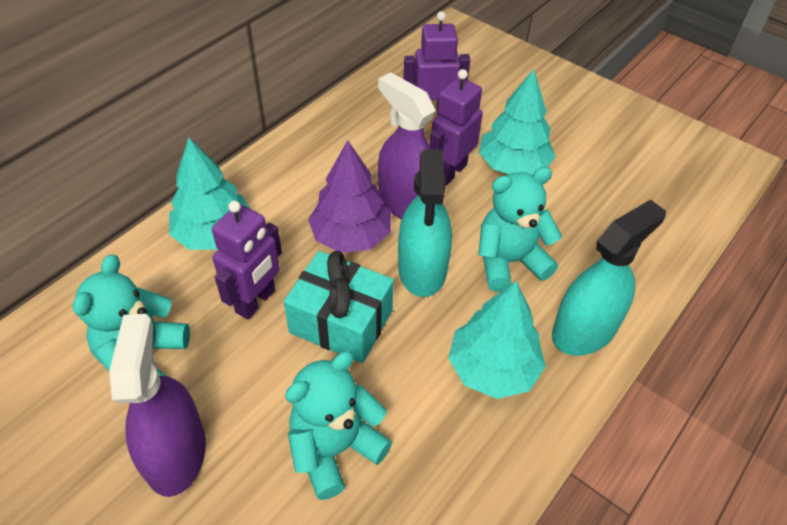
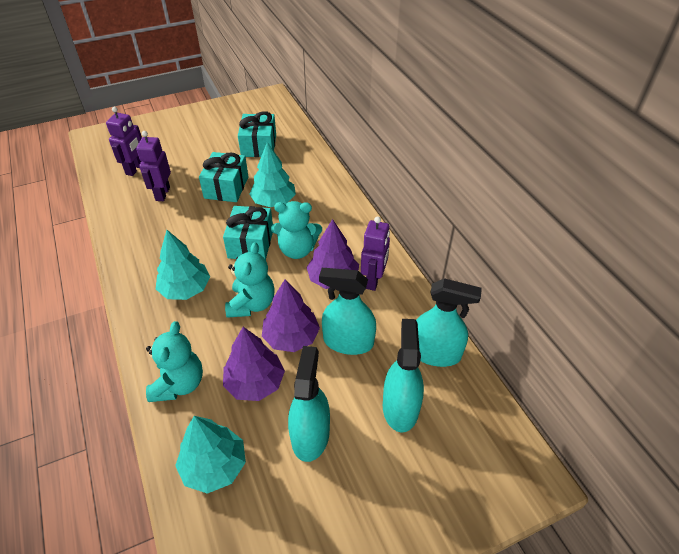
purple spray bottle: 2 -> 0
purple tree: 1 -> 3
turquoise gift: 1 -> 3
turquoise spray bottle: 2 -> 4

